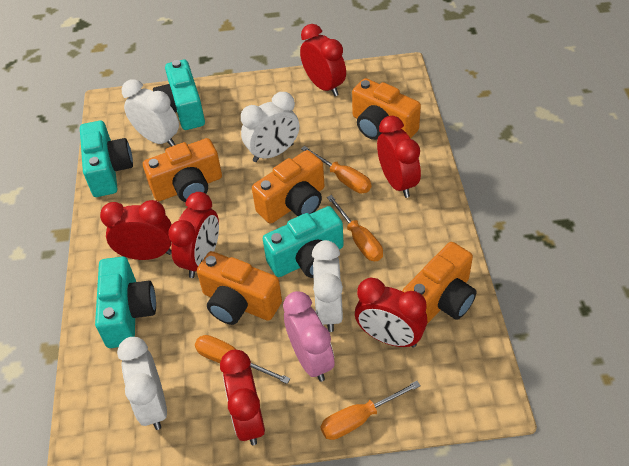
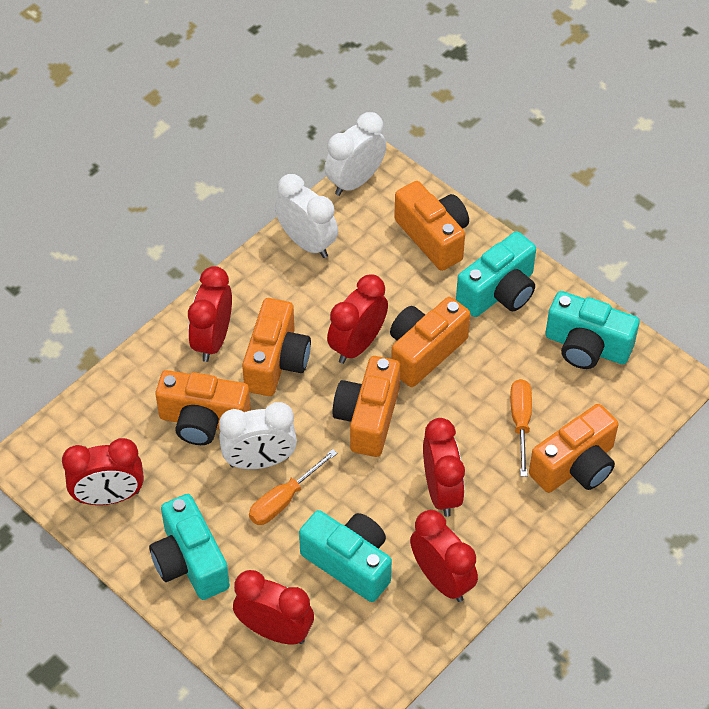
orange camera: 5 -> 6
orange screwdriver: 4 -> 2
pink clock: 1 -> 0
white clock: 4 -> 3

